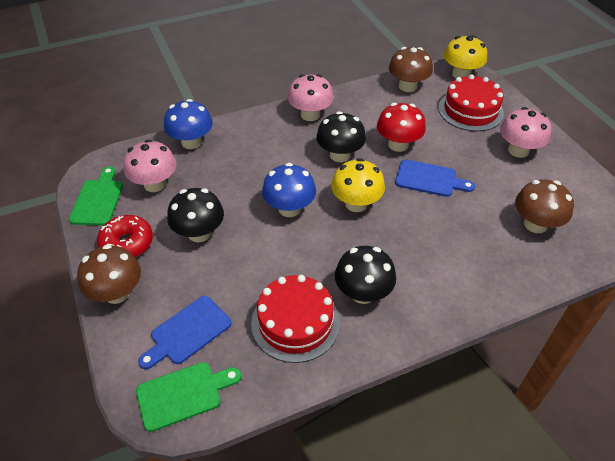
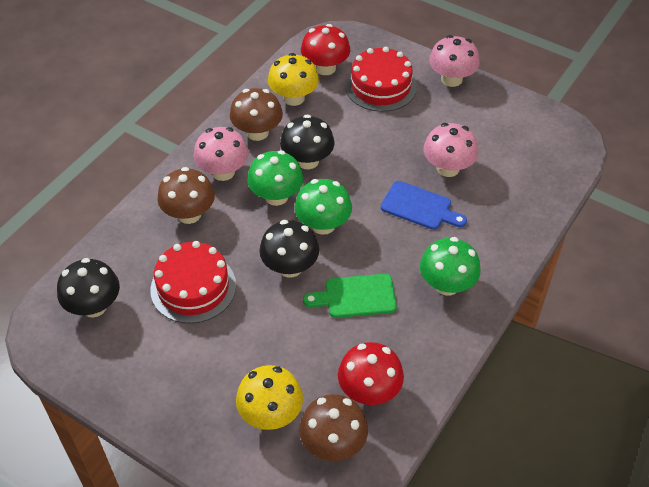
blue cutting board: 2 -> 1
blue mushroom: 2 -> 0
green cutting board: 2 -> 1
green mushroom: 0 -> 3
red donut: 1 -> 0
red mushroom: 1 -> 2

